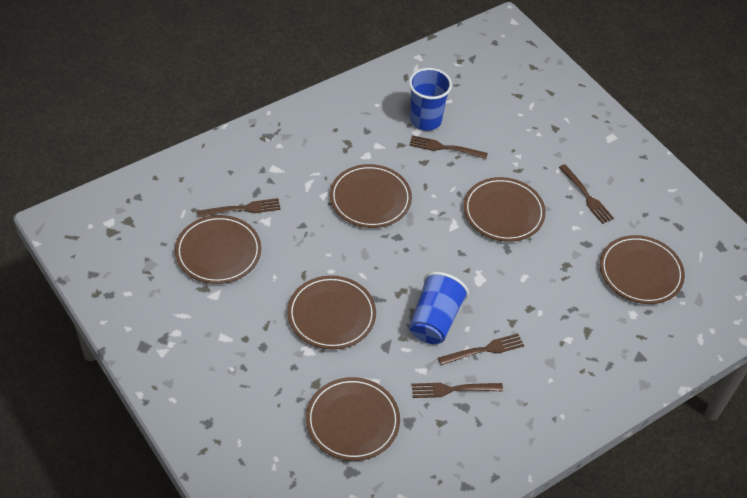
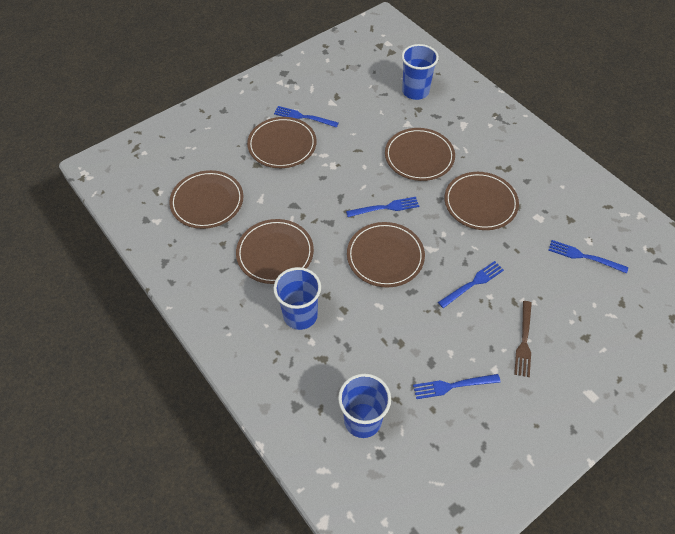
blue cup: 2 -> 3
blue fork: 0 -> 5
brown fork: 5 -> 1

